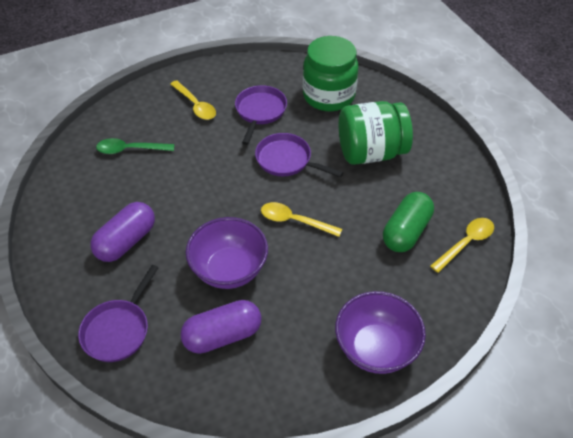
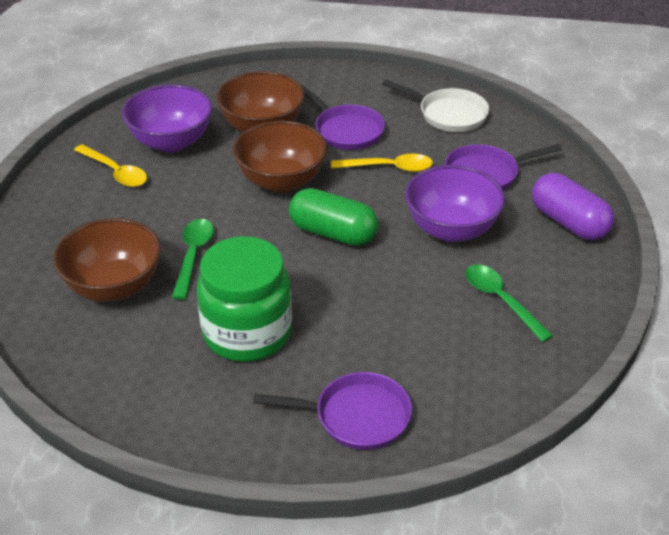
brown bowl: 0 -> 3
green jar: 2 -> 1
green spoon: 1 -> 2
purple capsule: 2 -> 1
white pan: 0 -> 1
yellow spoon: 3 -> 2

